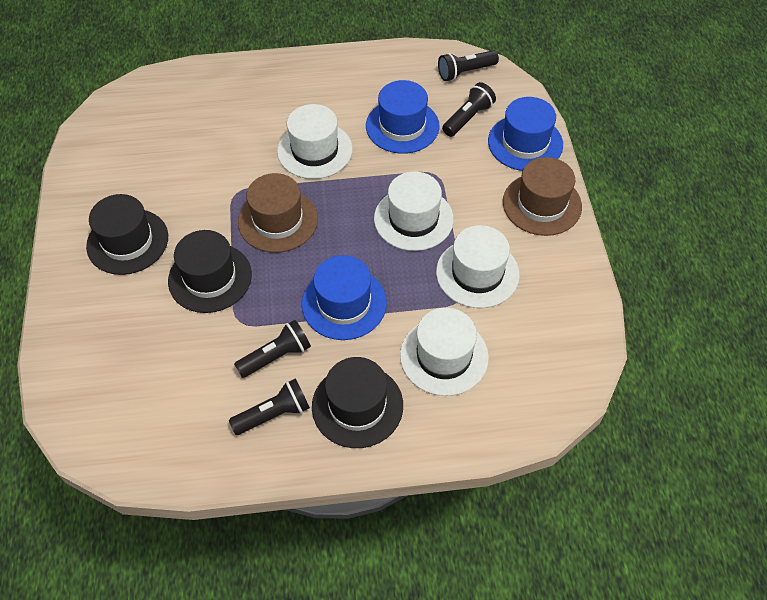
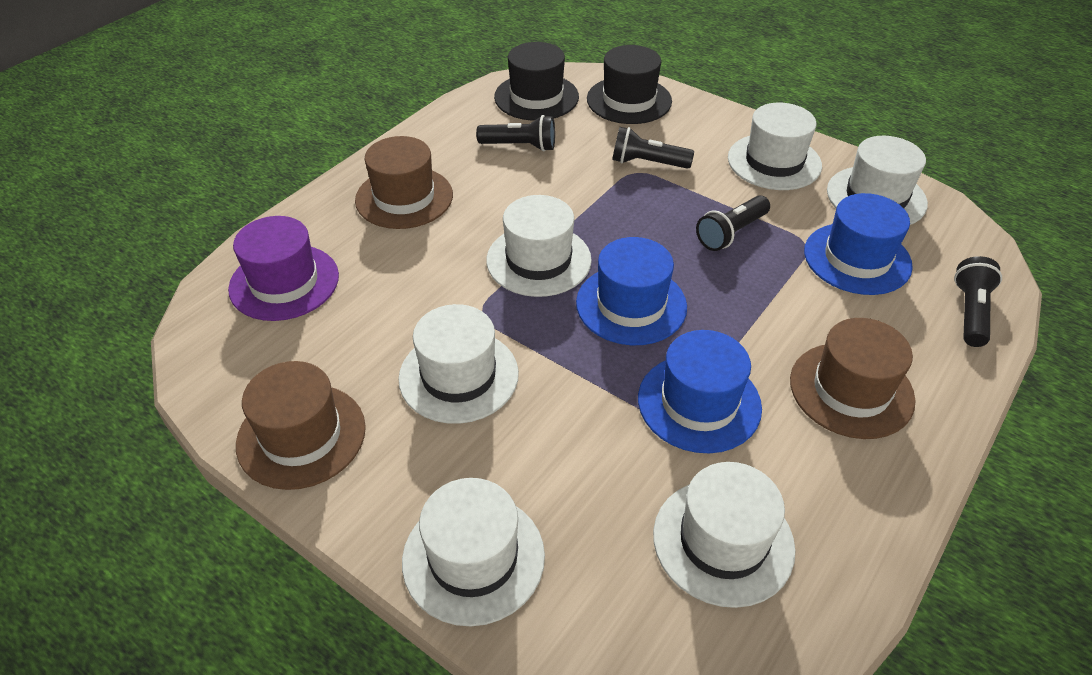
black hat: 3 -> 2
brown hat: 2 -> 3
purple hat: 0 -> 1
white hat: 4 -> 6

